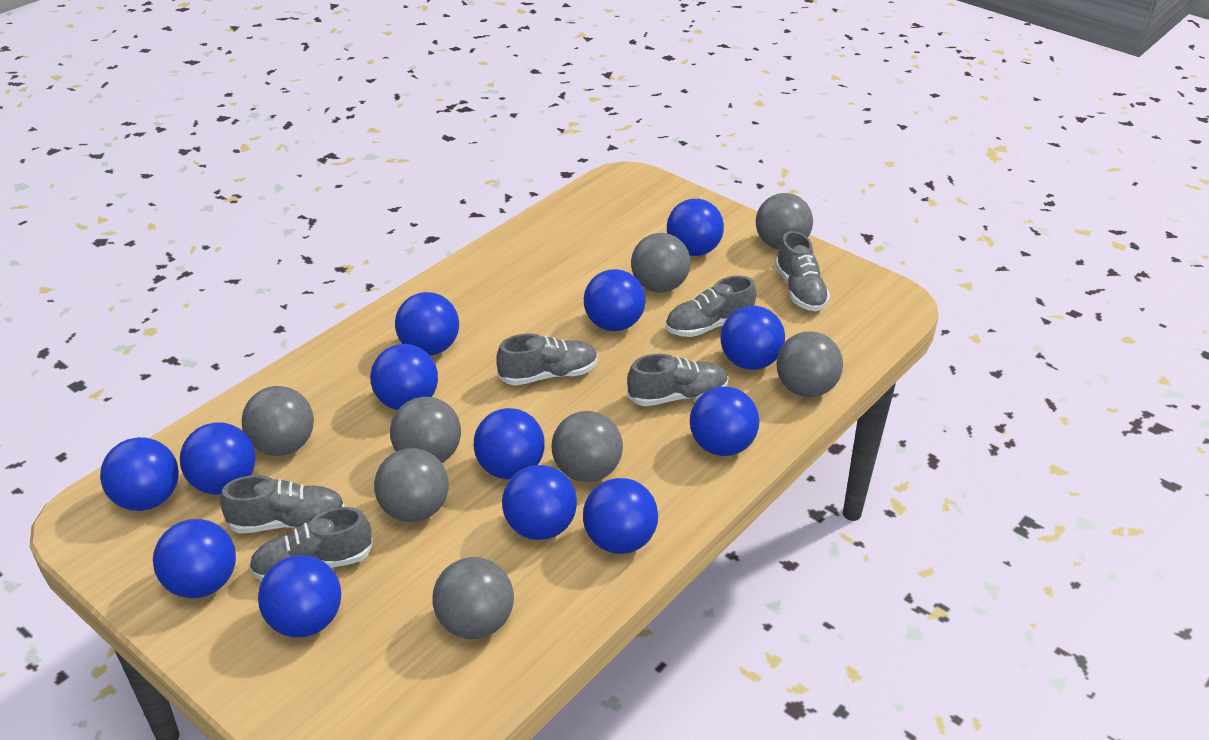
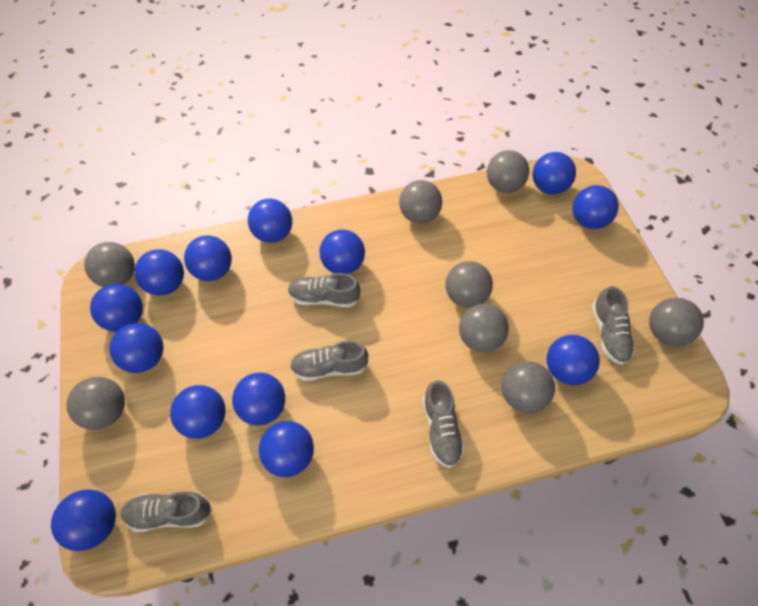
grey shoe: 6 -> 5

